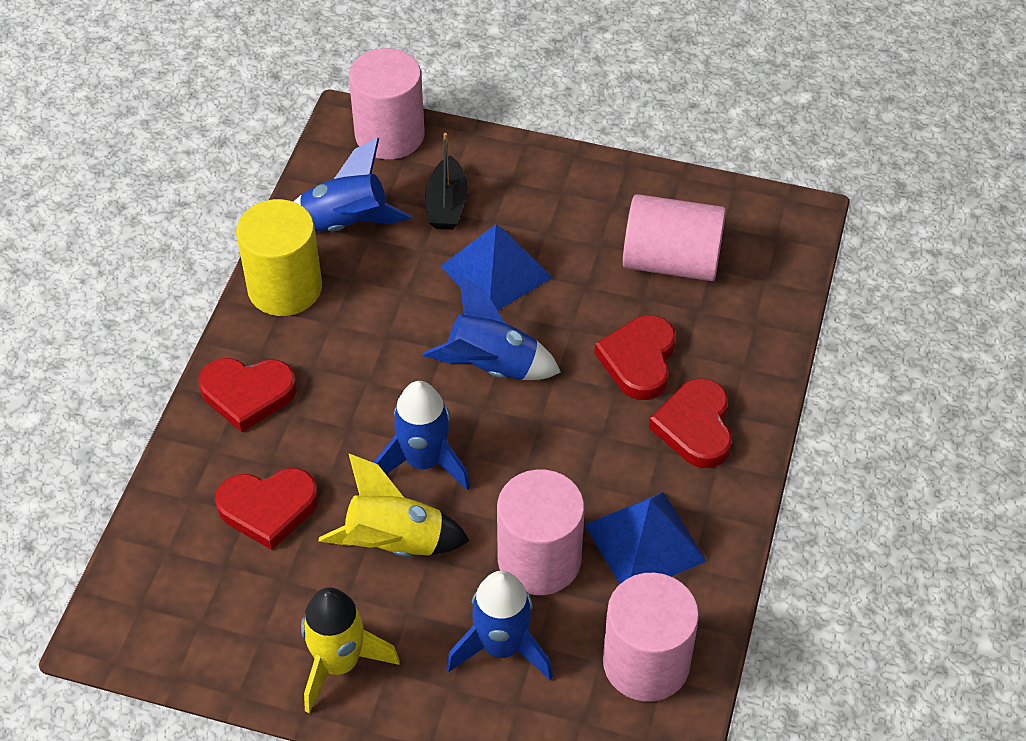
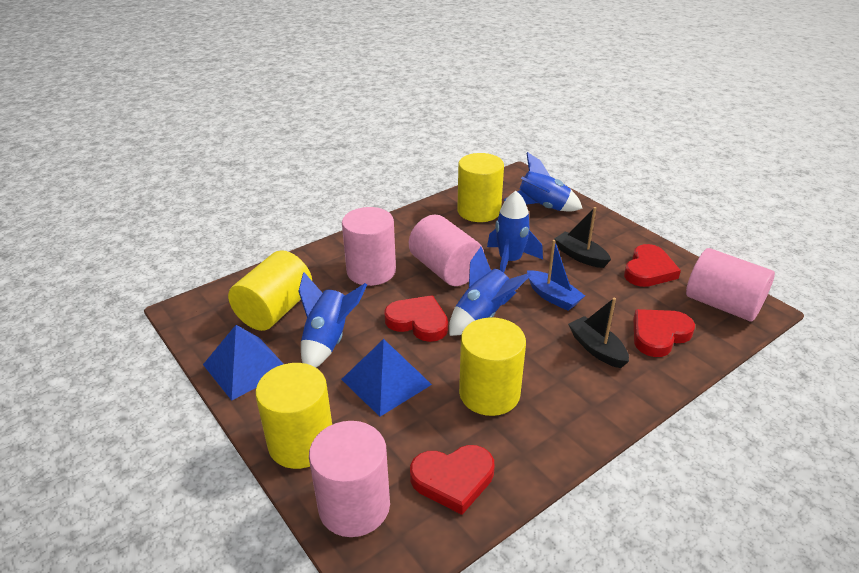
black boat: 1 -> 2
blue boat: 0 -> 1
yellow cylinder: 1 -> 4
yellow rocket: 2 -> 0

